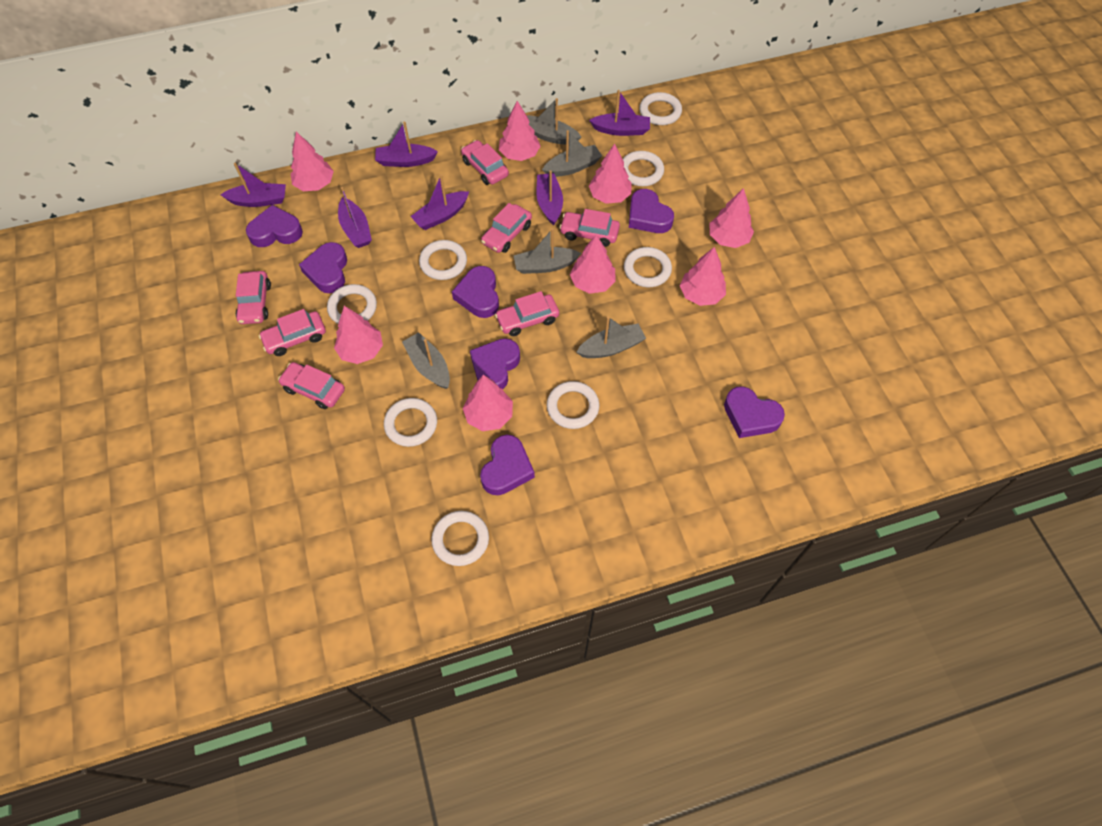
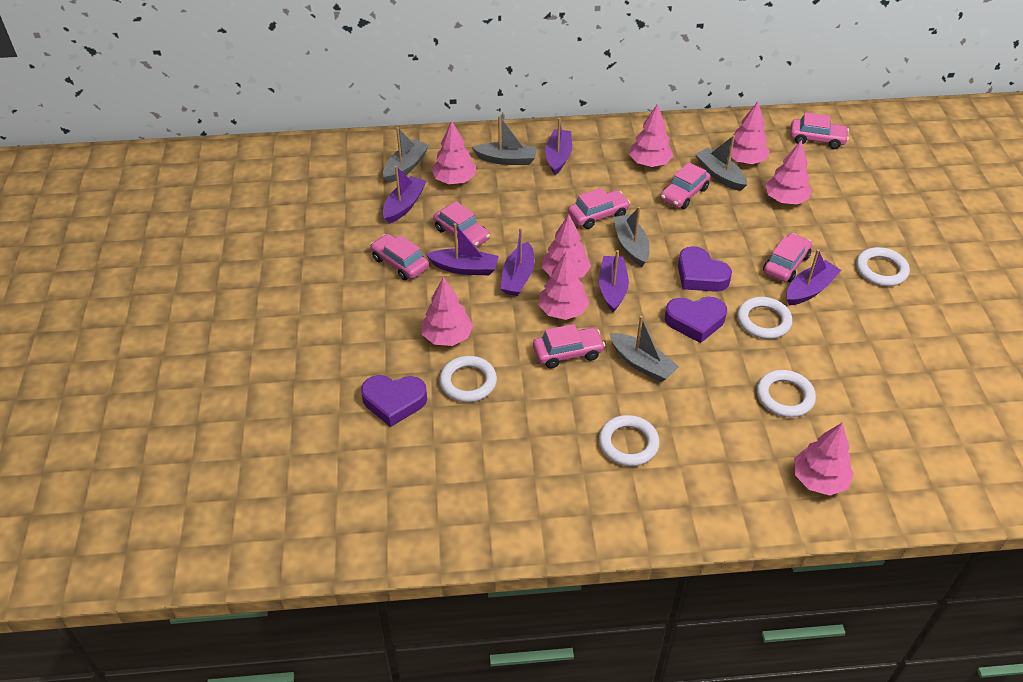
purple heart: 7 -> 3
white ring: 8 -> 5

